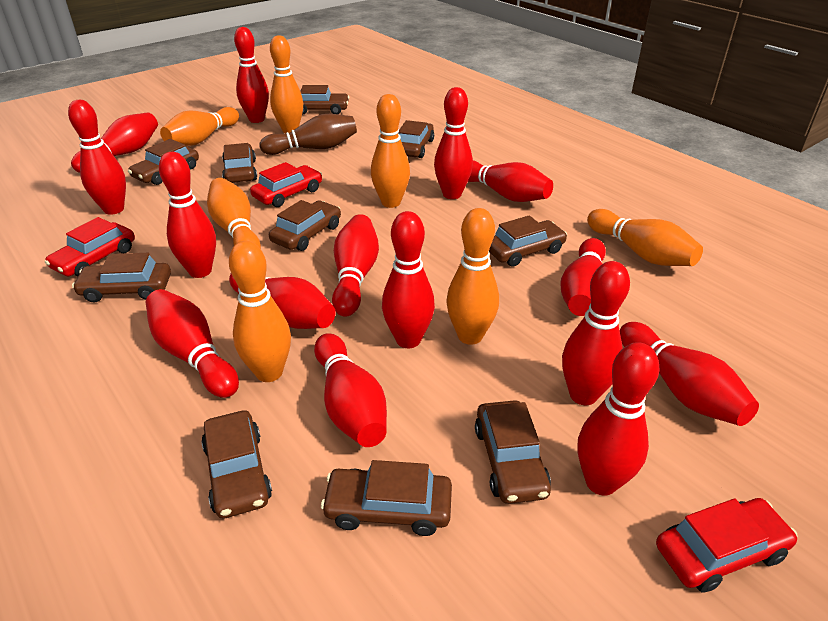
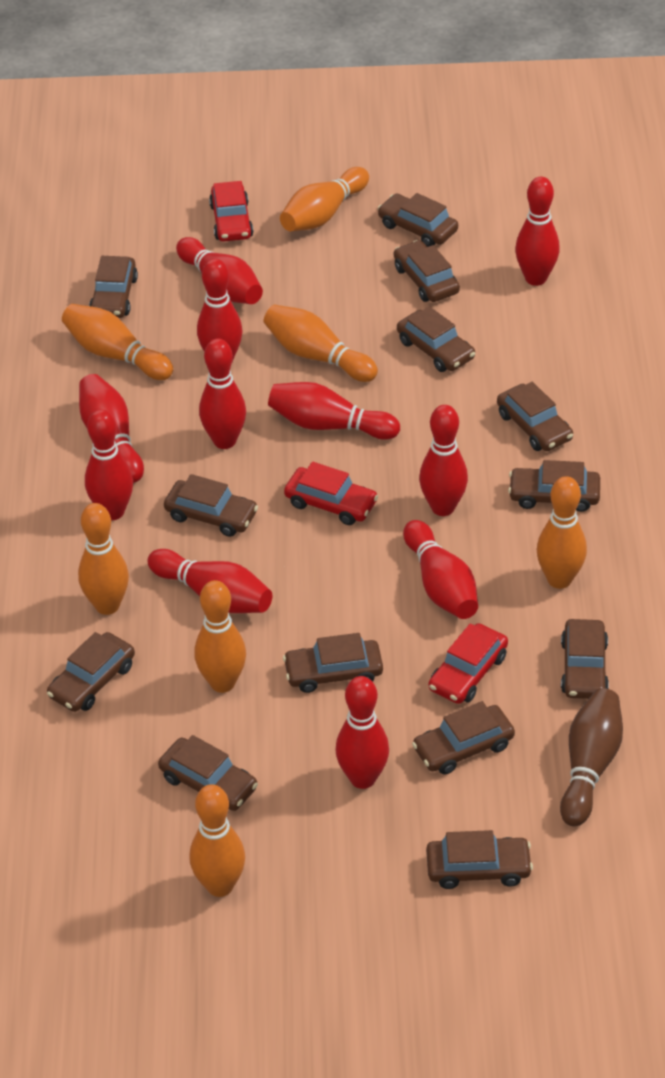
brown car: 10 -> 13
red bowling pin: 15 -> 11

